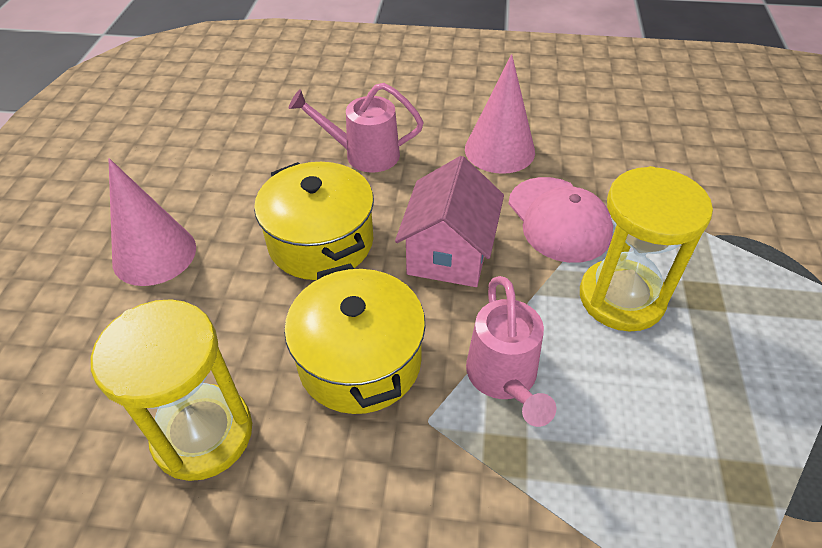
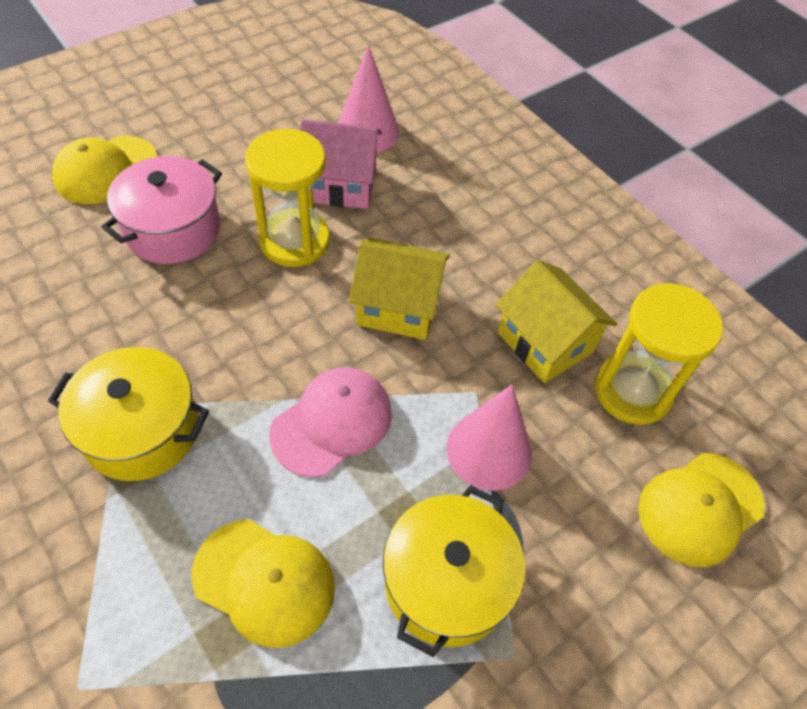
pink pot: 0 -> 1
pink watering can: 2 -> 0
yellow cap: 0 -> 3
yellow house: 0 -> 2

